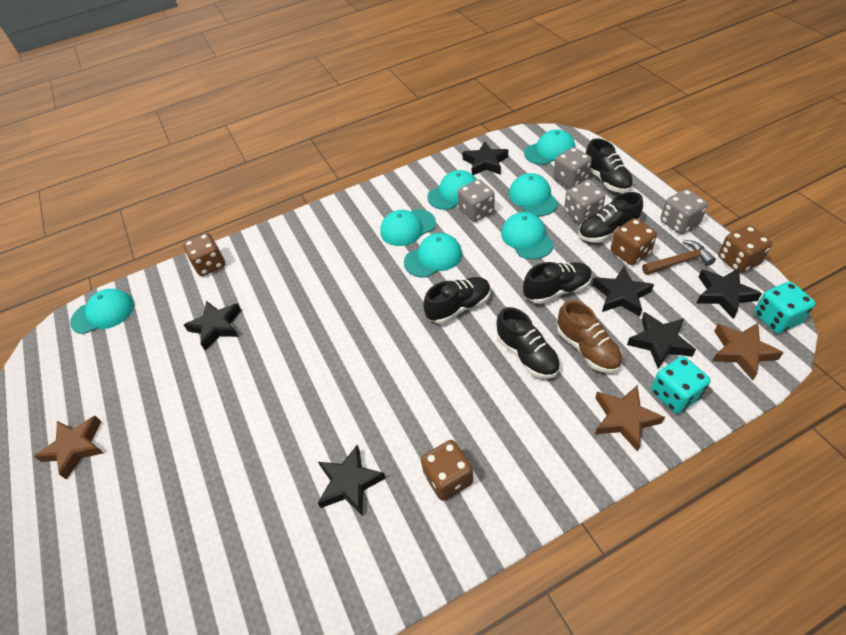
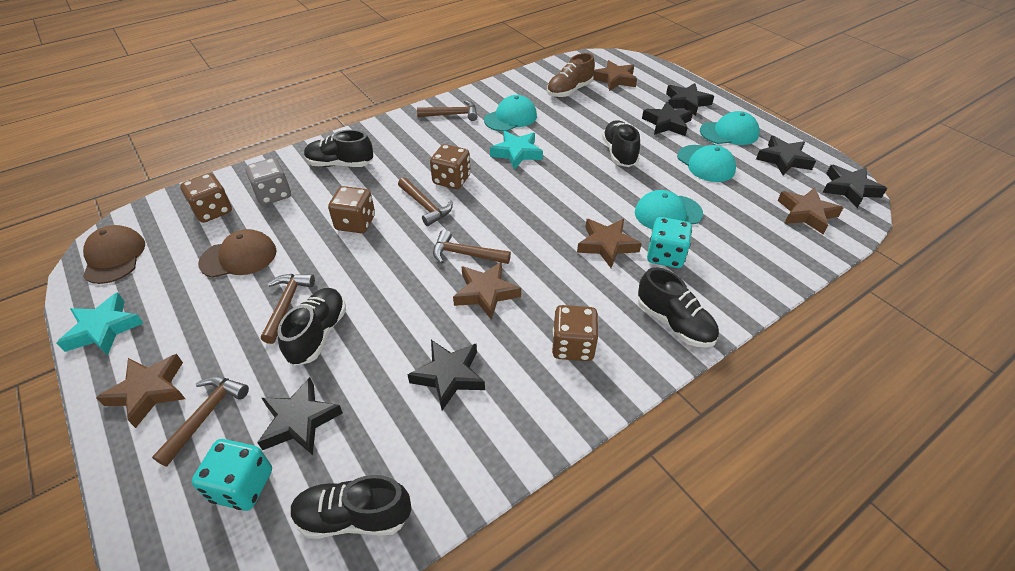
brown cap: 0 -> 2
brown hammer: 1 -> 5
brown star: 3 -> 5
grey dice: 4 -> 1
turquoise cap: 7 -> 4
turquoise star: 0 -> 2

